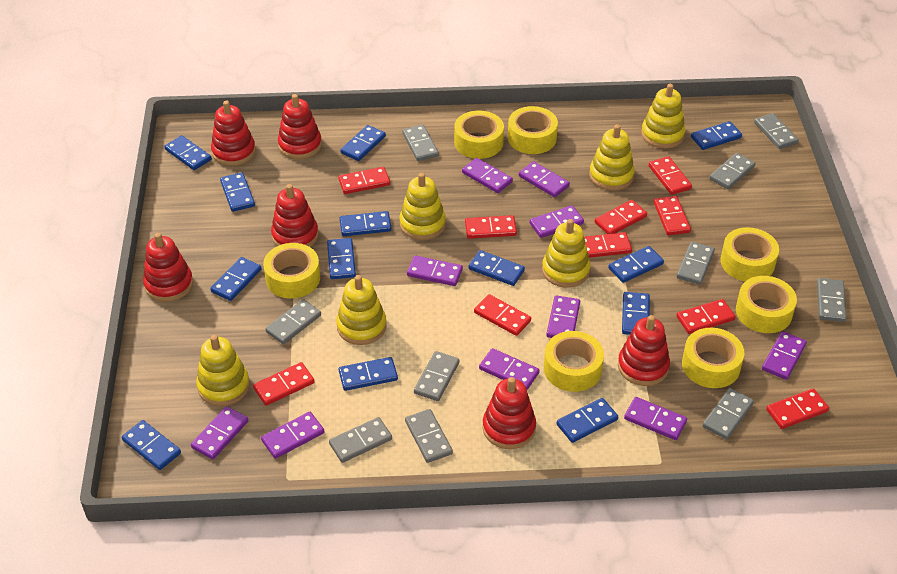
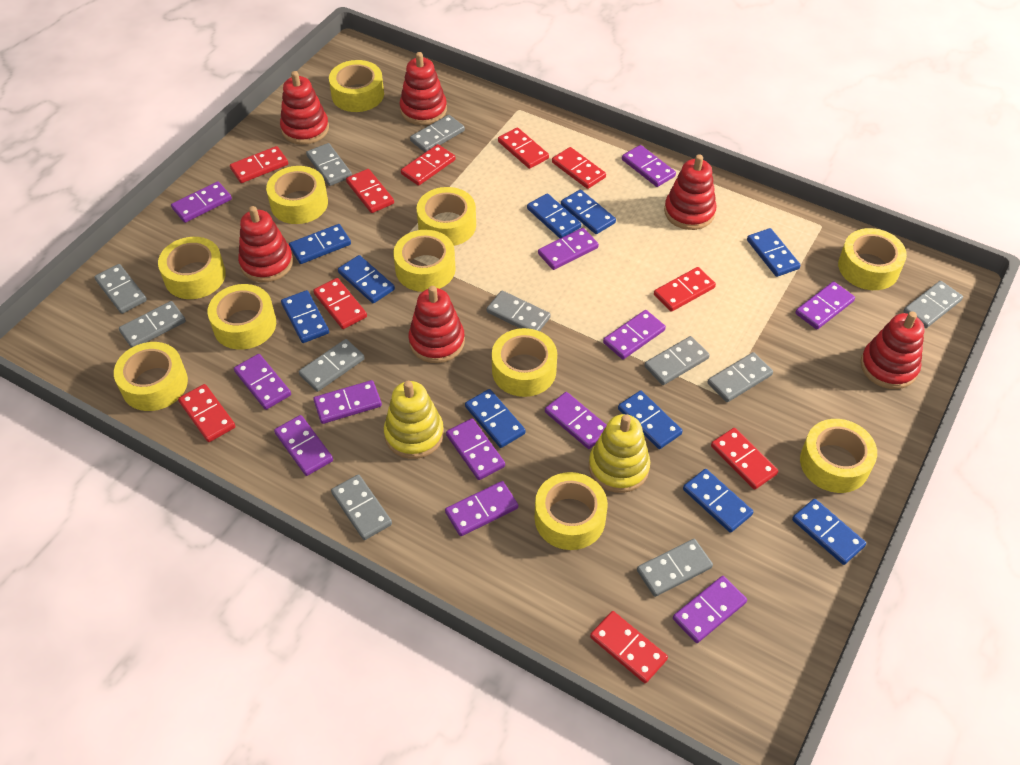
blue domino: 13 -> 10
grey domino: 10 -> 11
purple domino: 10 -> 12
yellow stacking toy: 6 -> 2
yellow tape: 7 -> 11

